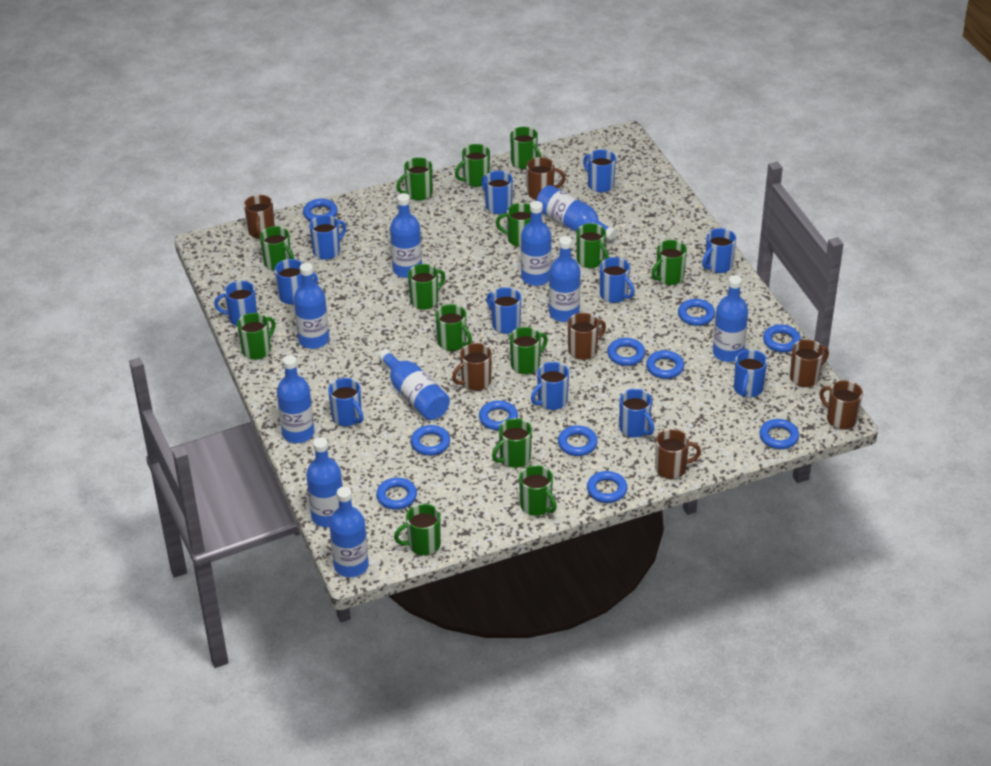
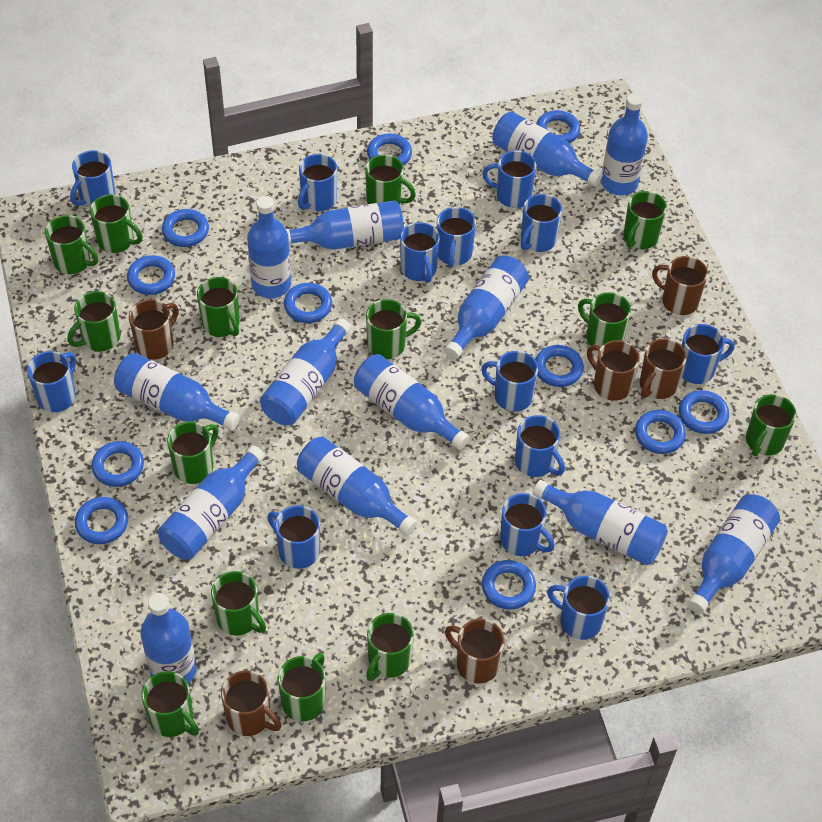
blue bottle: 10 -> 13
blue mug: 12 -> 13
brown mug: 7 -> 6

